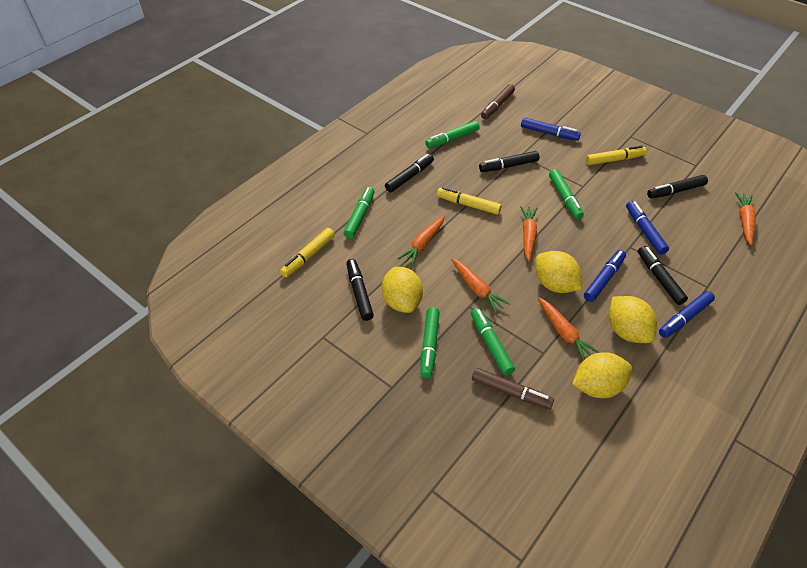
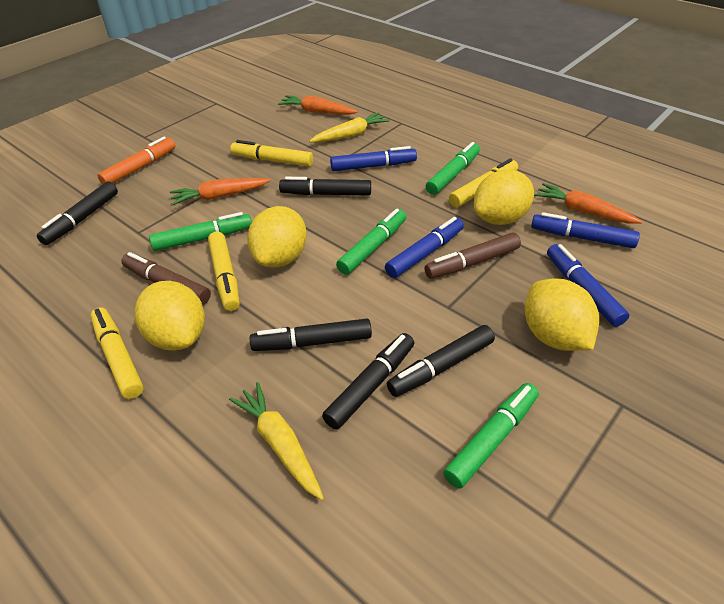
green marker: 5 -> 4
orange carrot: 5 -> 3
orange marker: 0 -> 1
yellow carrot: 0 -> 2
yellow marker: 3 -> 4

